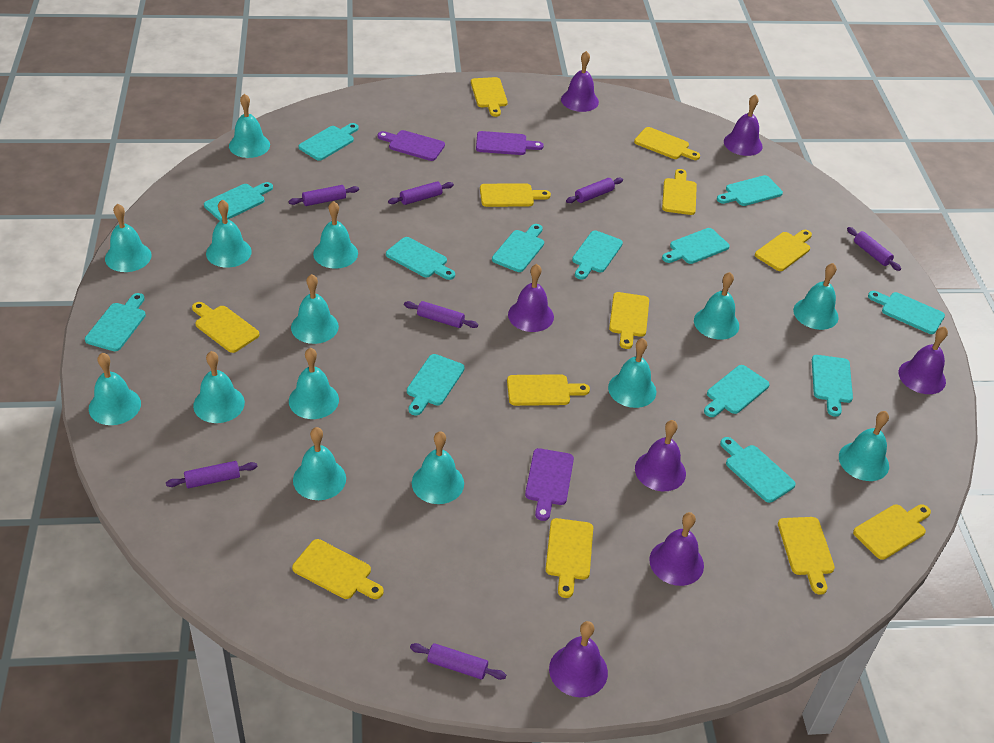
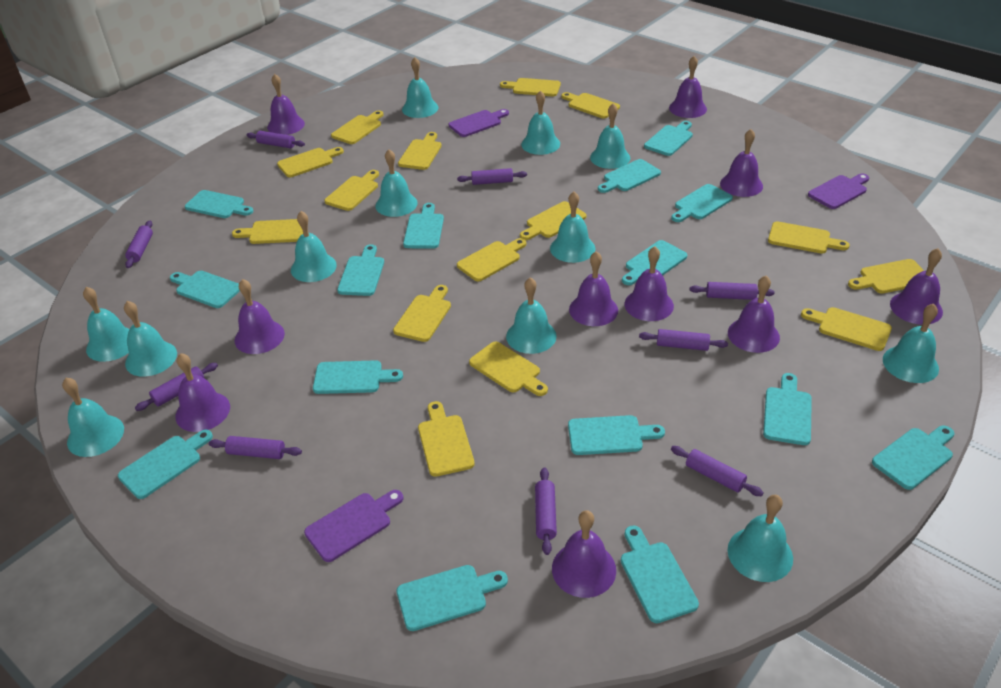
purple bell: 7 -> 10
purple rolling pin: 7 -> 9
turquoise bell: 14 -> 12
turquoise cutting board: 13 -> 15
yellow cutting board: 12 -> 15

